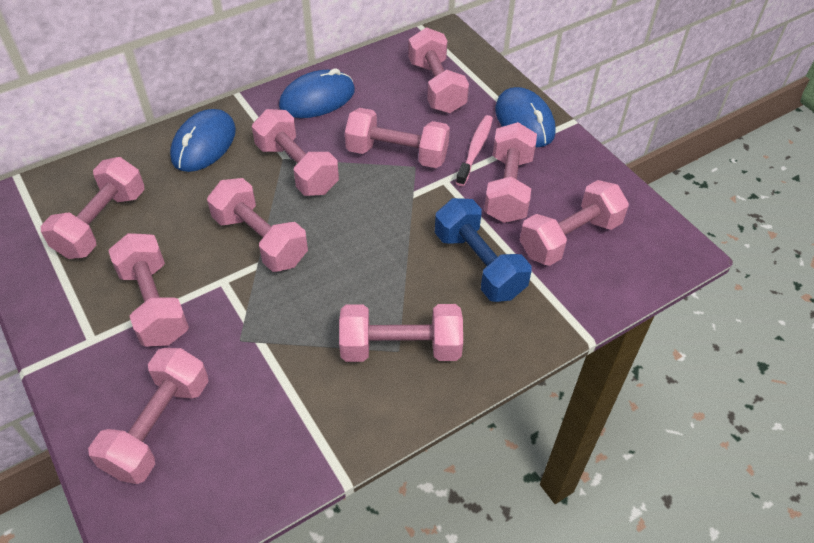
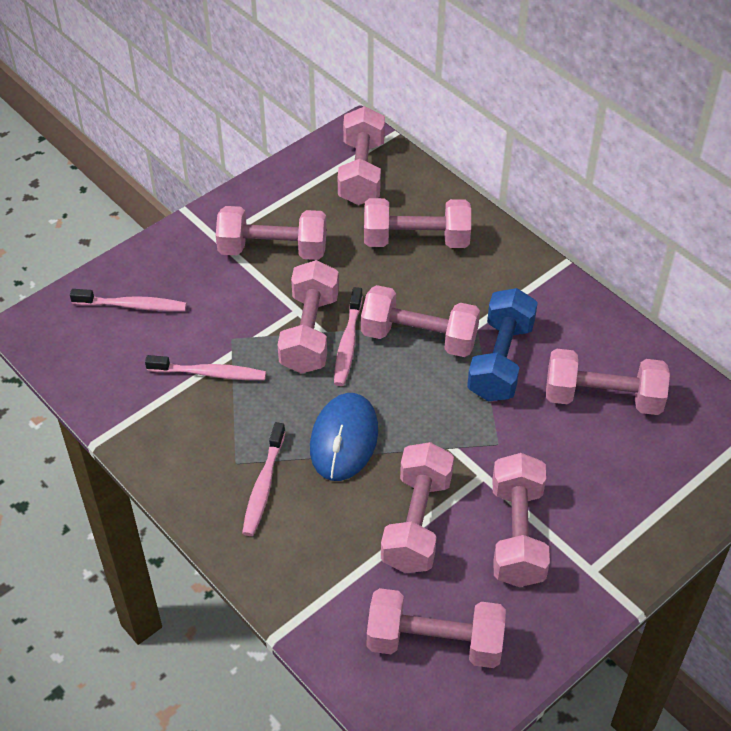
blue mouse: 3 -> 1
pink dumbbell: 10 -> 9
pink toothbrush: 1 -> 4

